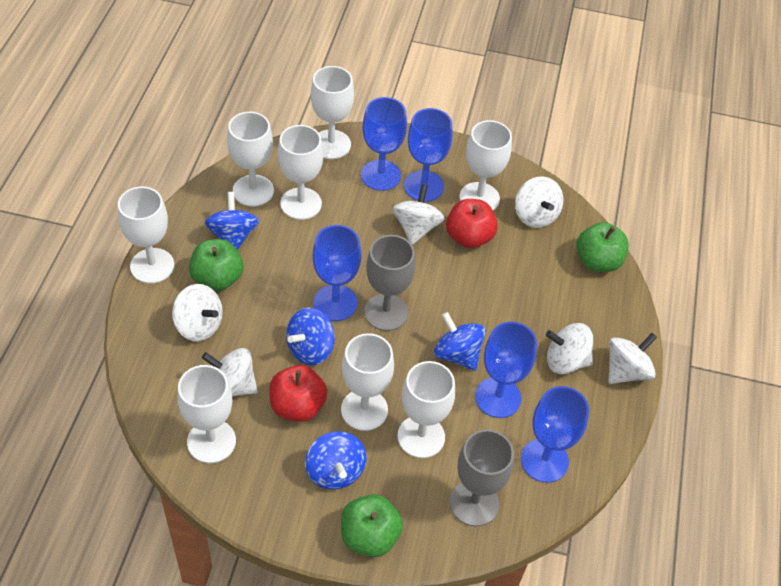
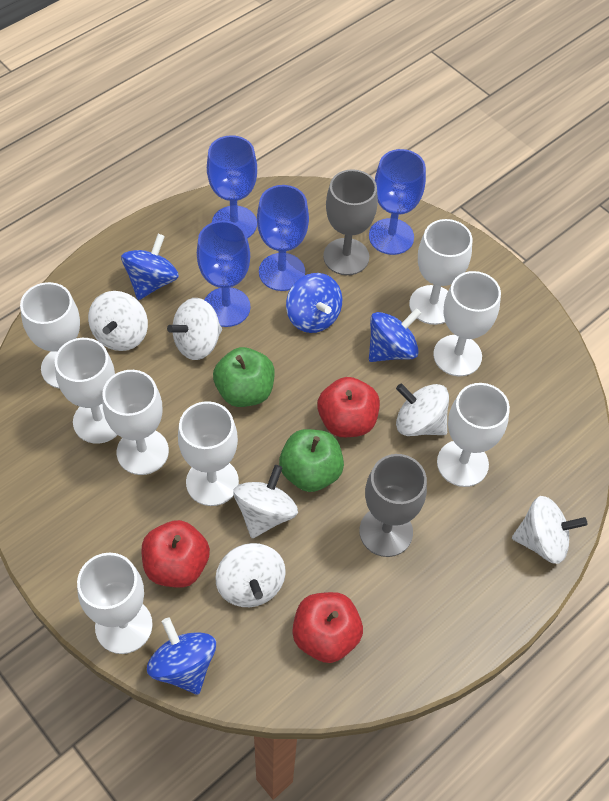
blue goblet: 5 -> 4
green apple: 3 -> 2
red apple: 2 -> 3

